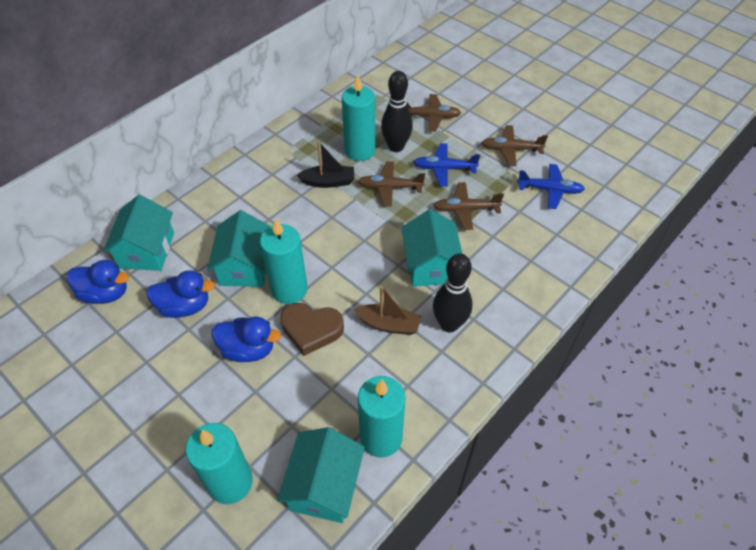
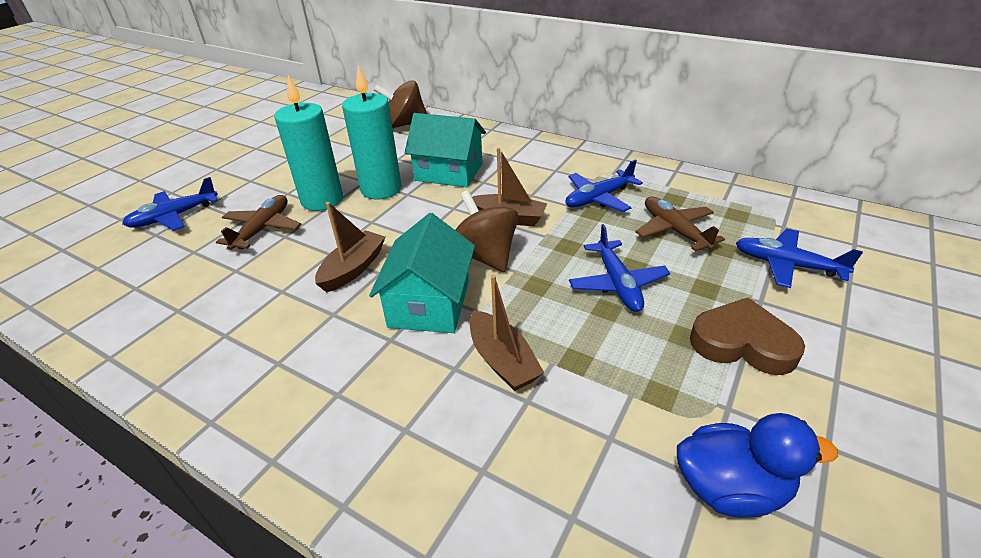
black boat: 1 -> 0
black bowling pin: 2 -> 0
blue duck: 3 -> 1
blue plane: 2 -> 4
brown boat: 1 -> 3
brown plane: 4 -> 2
brown spinning top: 0 -> 2
turquoise candle: 4 -> 2
turquoise house: 4 -> 2

